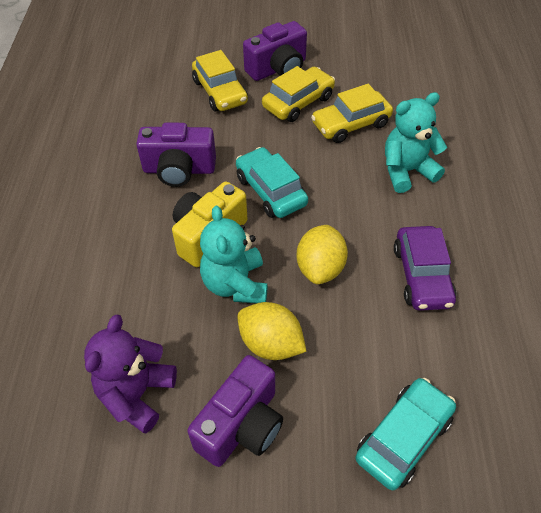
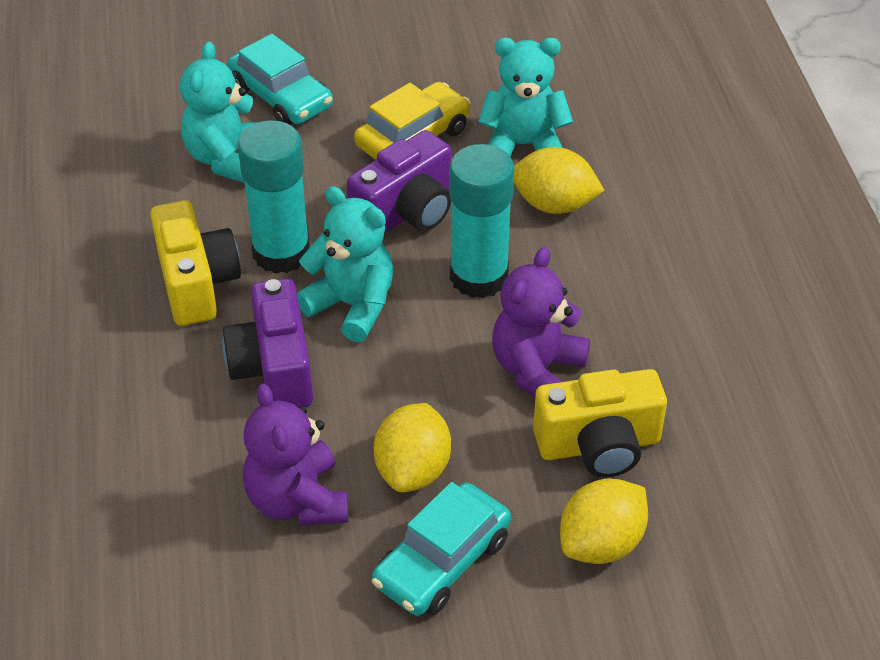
purple camera: 3 -> 2
purple car: 1 -> 0
purple teddy bear: 1 -> 2
turquoise glue stick: 0 -> 2
turquoise teddy bear: 2 -> 3
yellow camera: 1 -> 2
yellow car: 3 -> 1
yellow lemon: 2 -> 3

